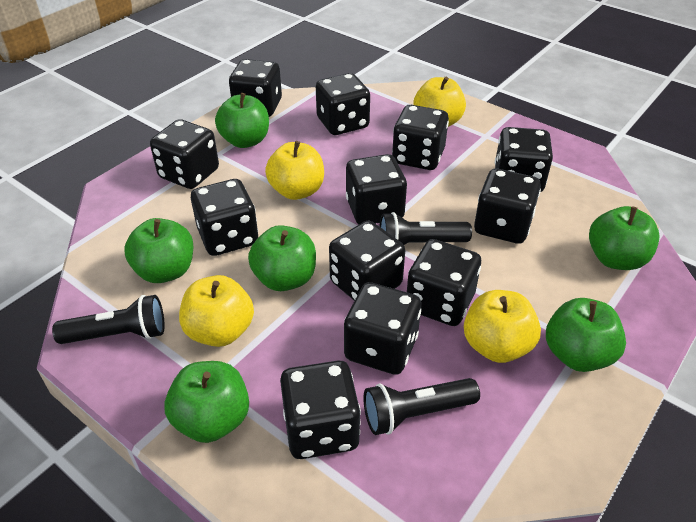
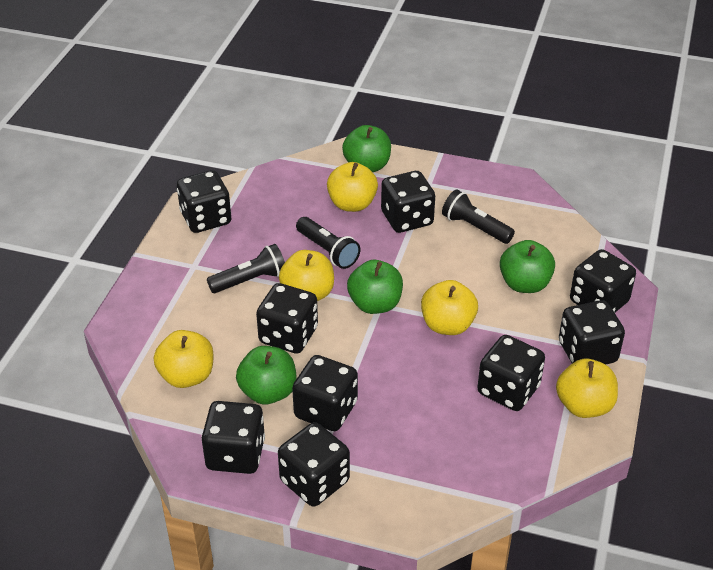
black dice: 12 -> 9
green apple: 6 -> 4
yellow apple: 4 -> 5

